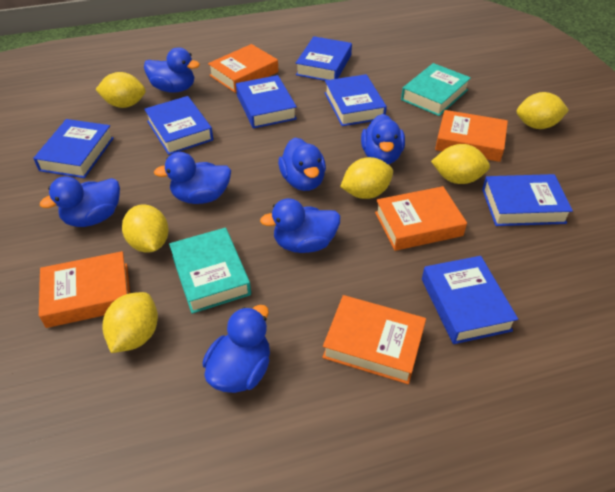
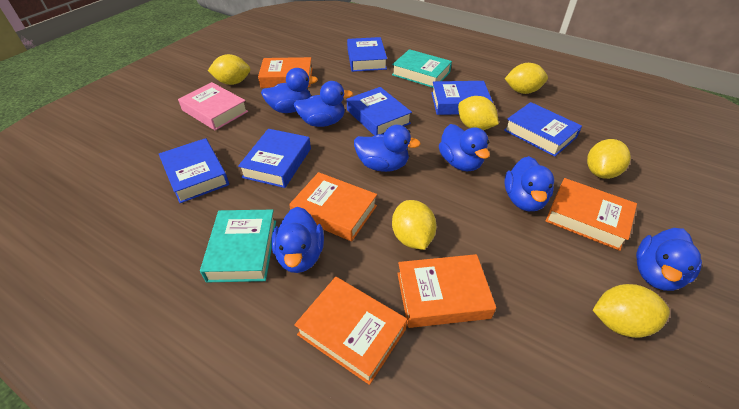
blue book: 7 -> 6
pink book: 0 -> 1

